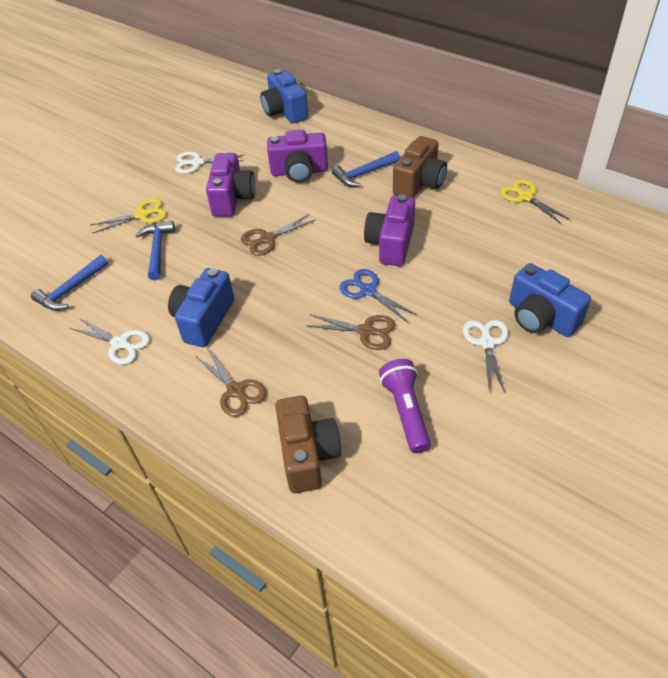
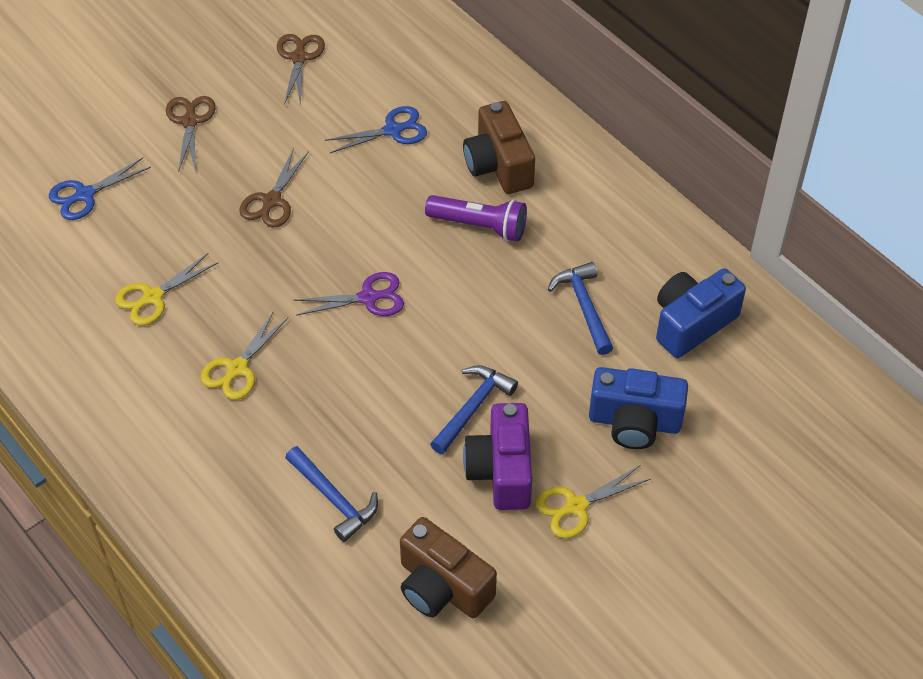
blue camera: 3 -> 2
blue scissors: 1 -> 2
purple camera: 3 -> 1
purple scissors: 0 -> 1
white scissors: 3 -> 0
yellow scissors: 2 -> 3

